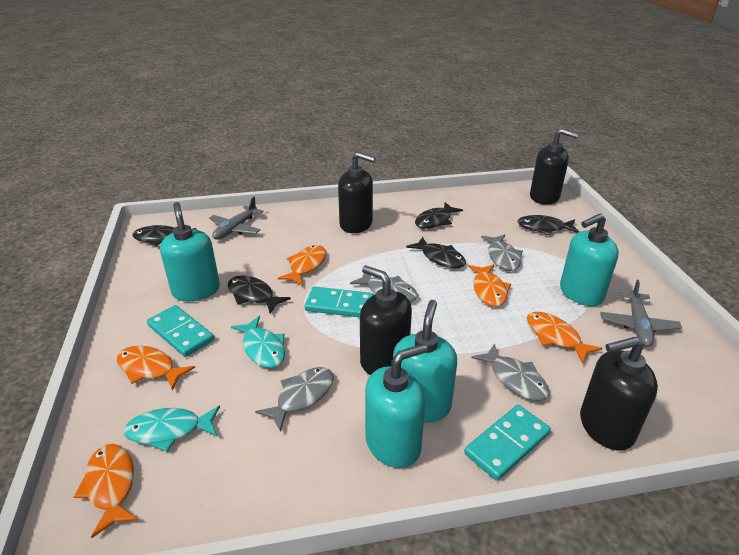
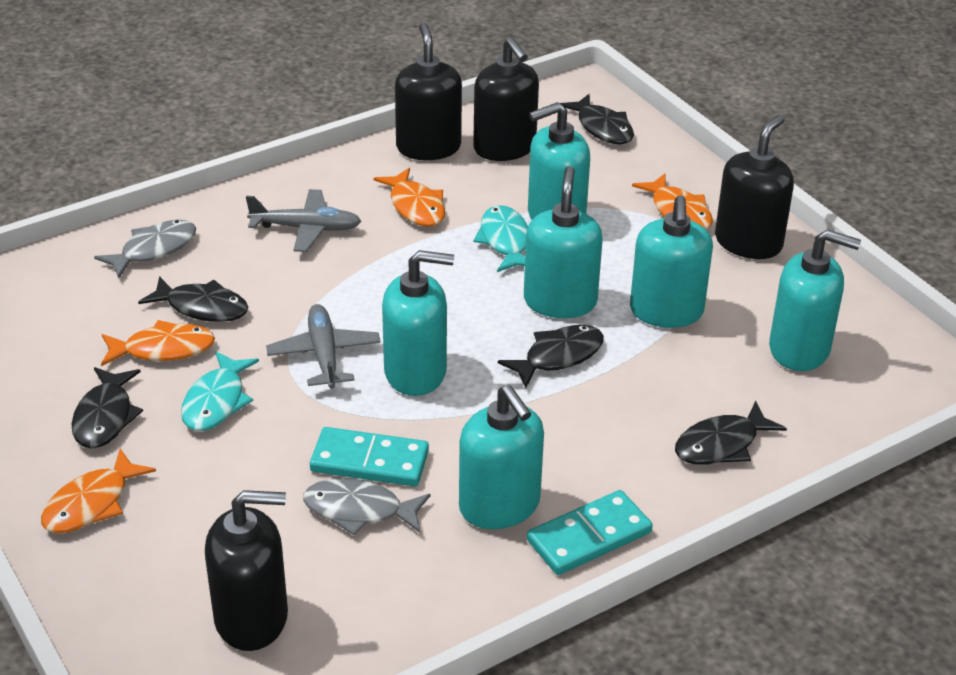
grey fish: 4 -> 2
orange fish: 5 -> 4
turquoise domino: 3 -> 2
turquoise soap dispenser: 4 -> 6

